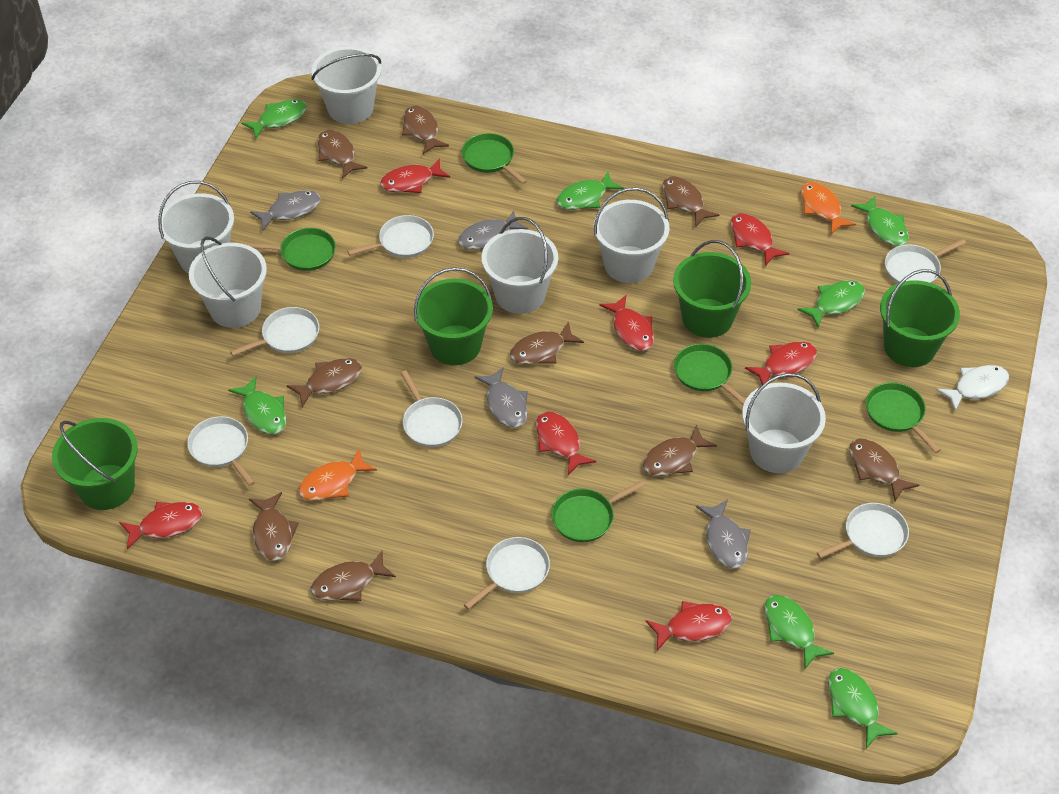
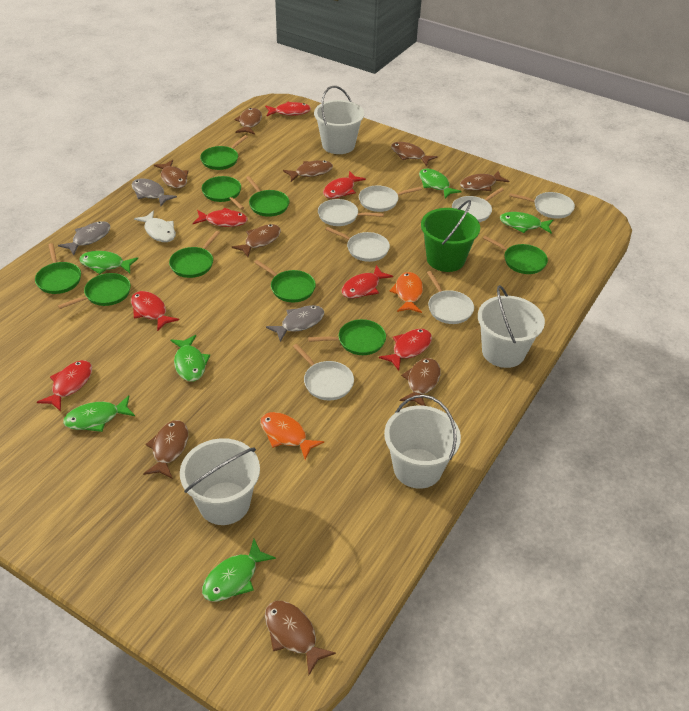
green bucket: 4 -> 1
green fish: 7 -> 6
green pan: 5 -> 9
grey fish: 4 -> 3
white bucket: 6 -> 4

